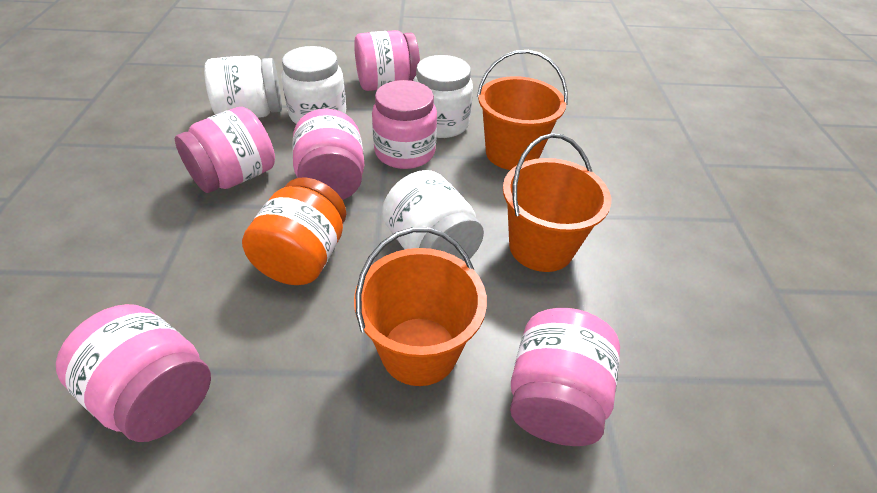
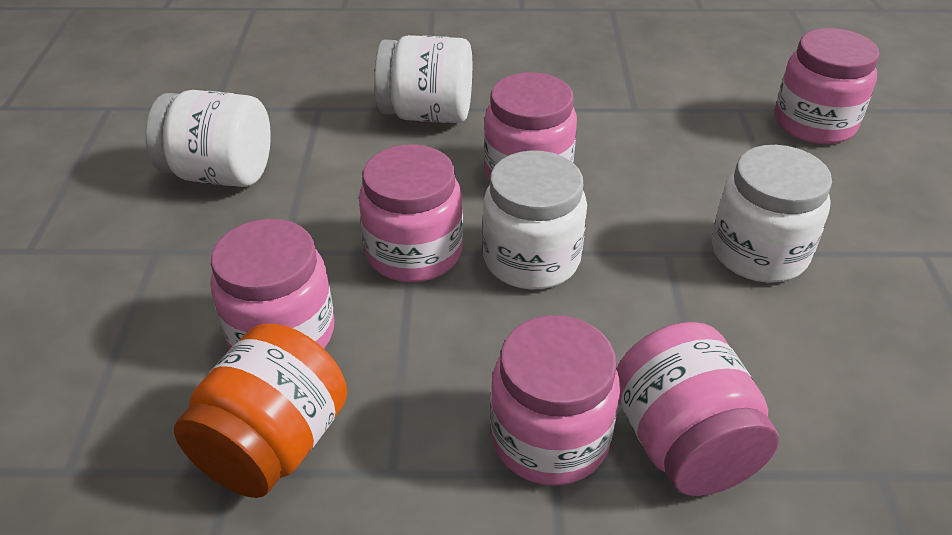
orange bucket: 3 -> 0

